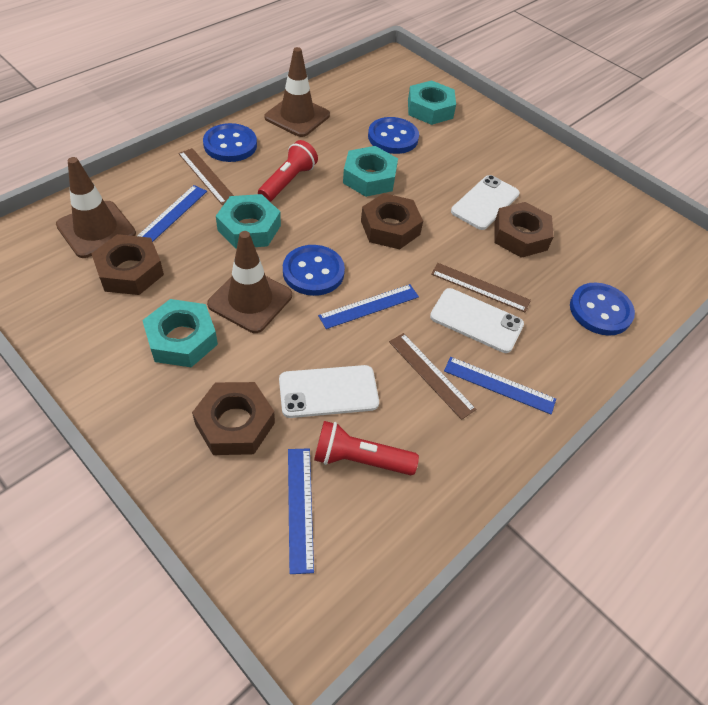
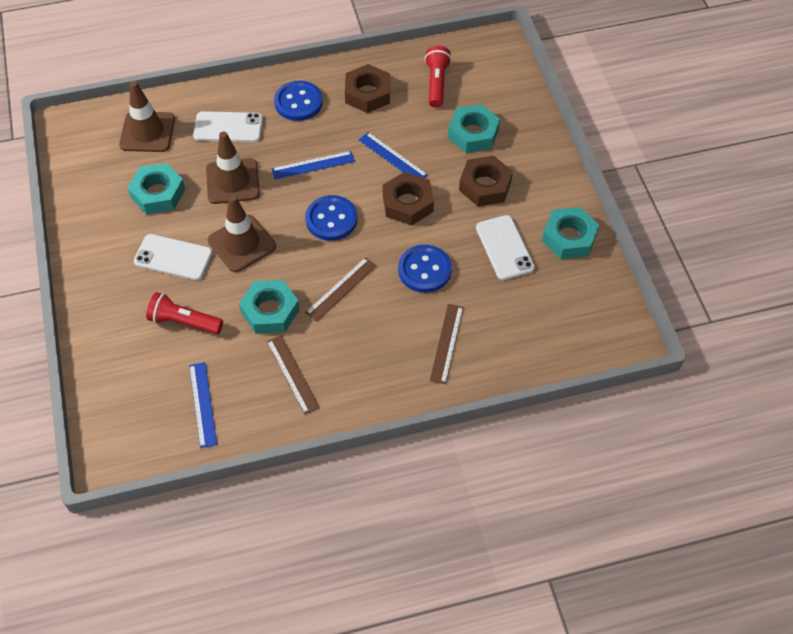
blue button: 4 -> 3
blue ruler: 4 -> 3
brown nut: 4 -> 3

